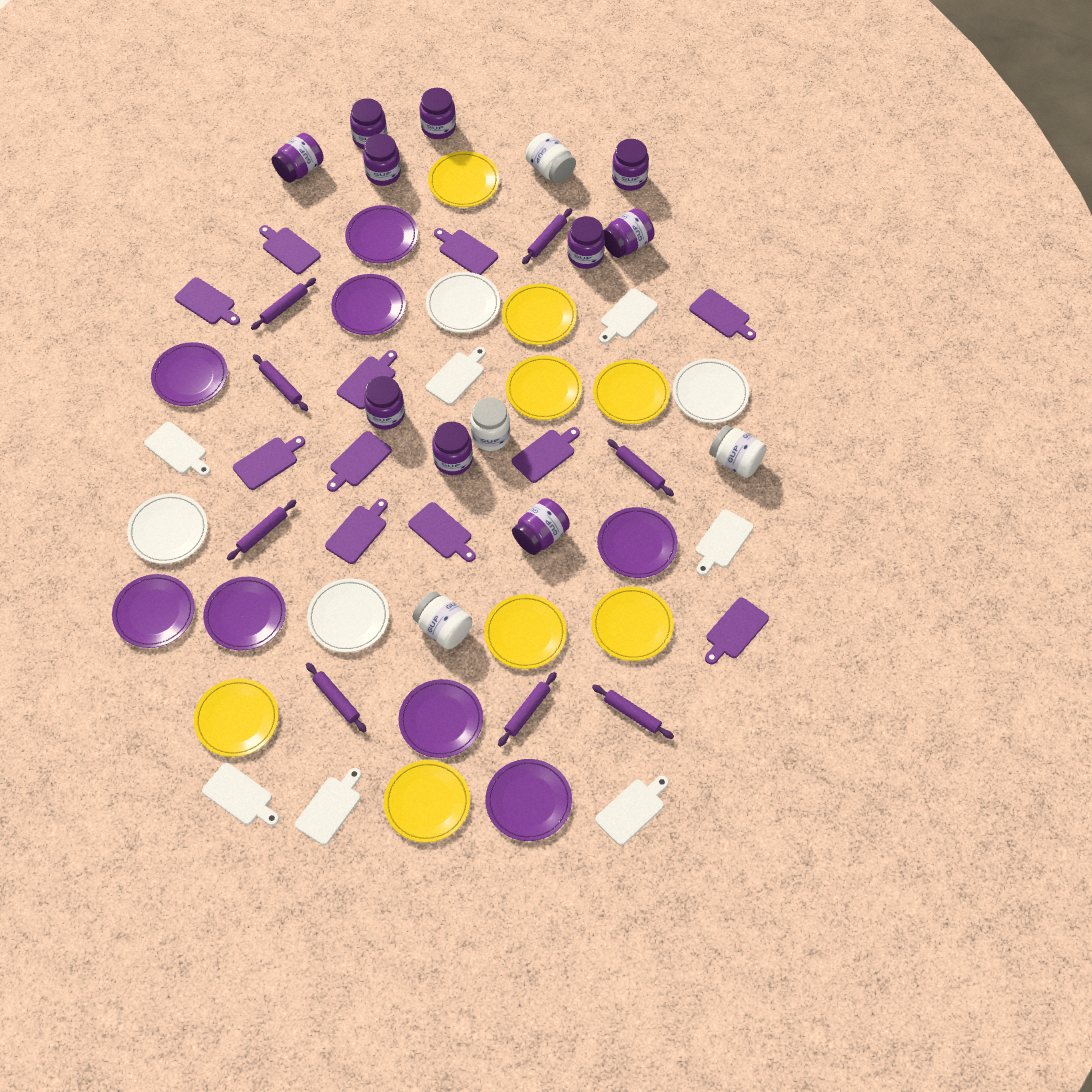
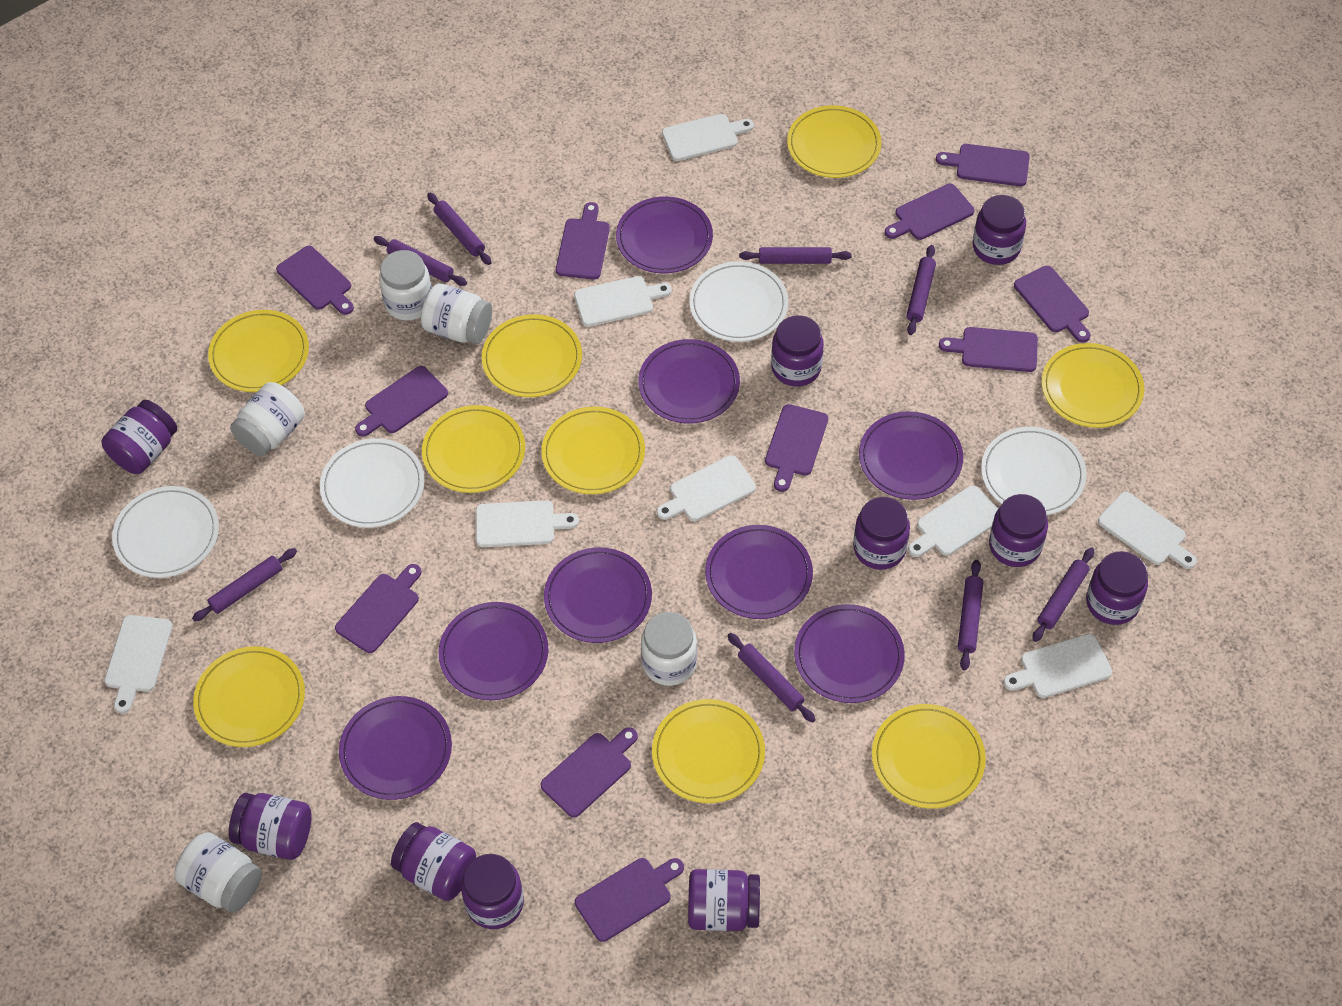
white cutting board: 7 -> 8
white jar: 4 -> 5
yellow plate: 8 -> 9

